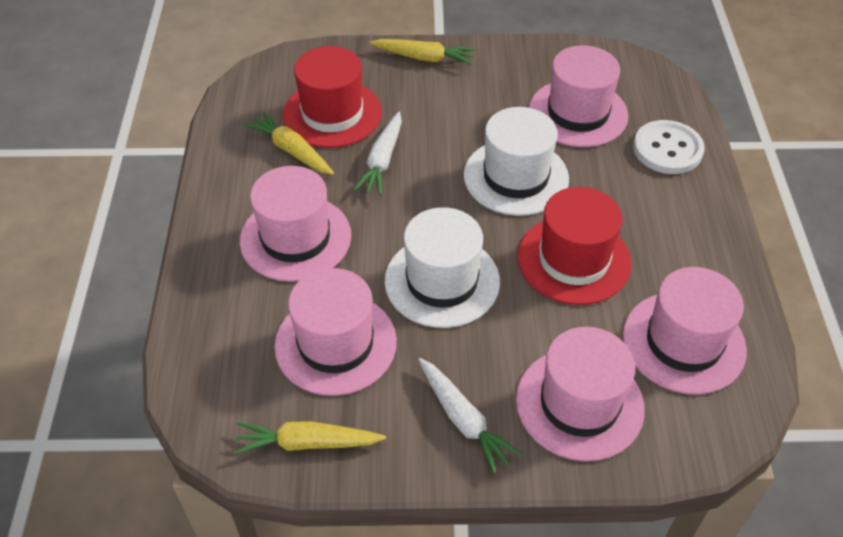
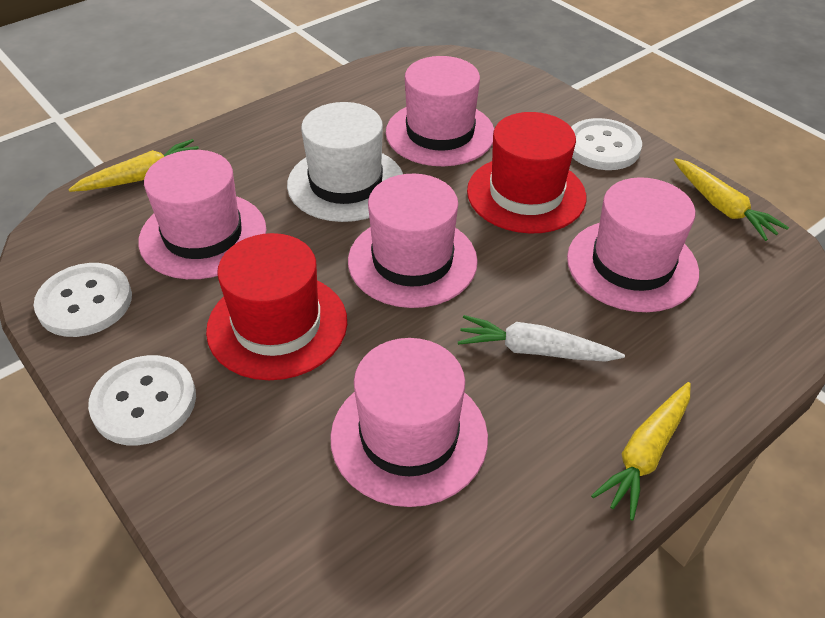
white button: 1 -> 3
white carrot: 2 -> 1
white hat: 2 -> 1

